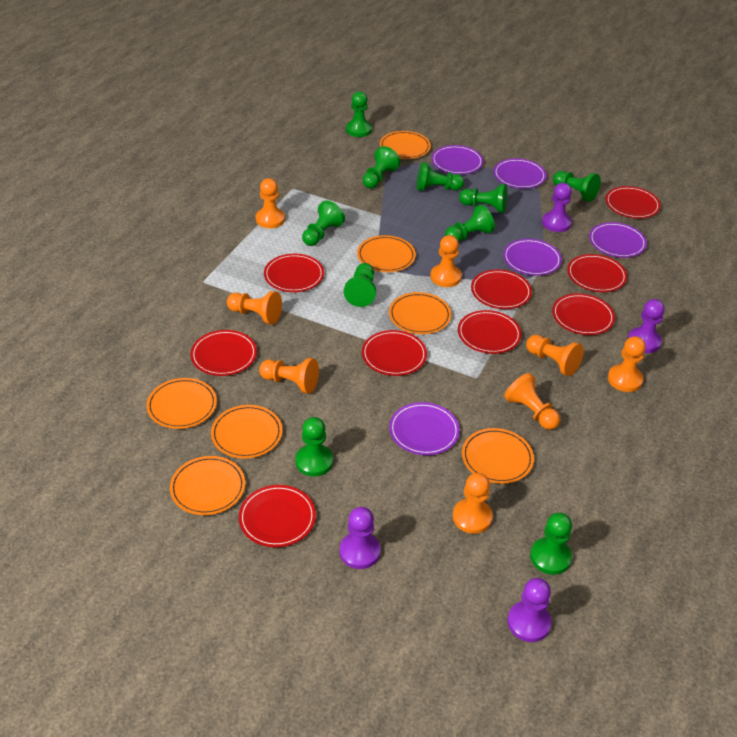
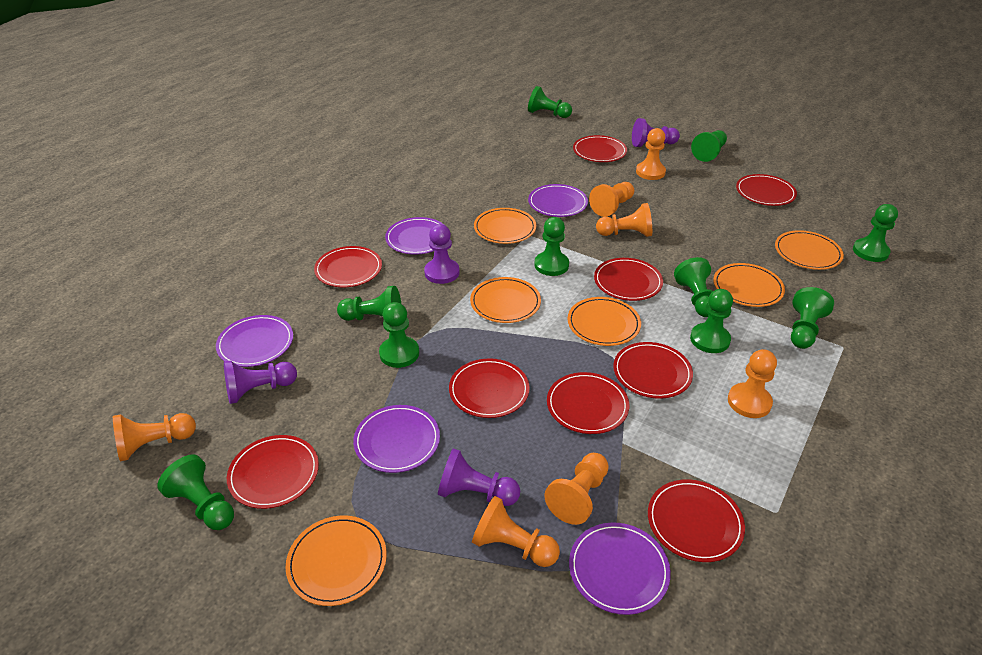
orange pawn: 8 -> 7
orange plate: 7 -> 6

